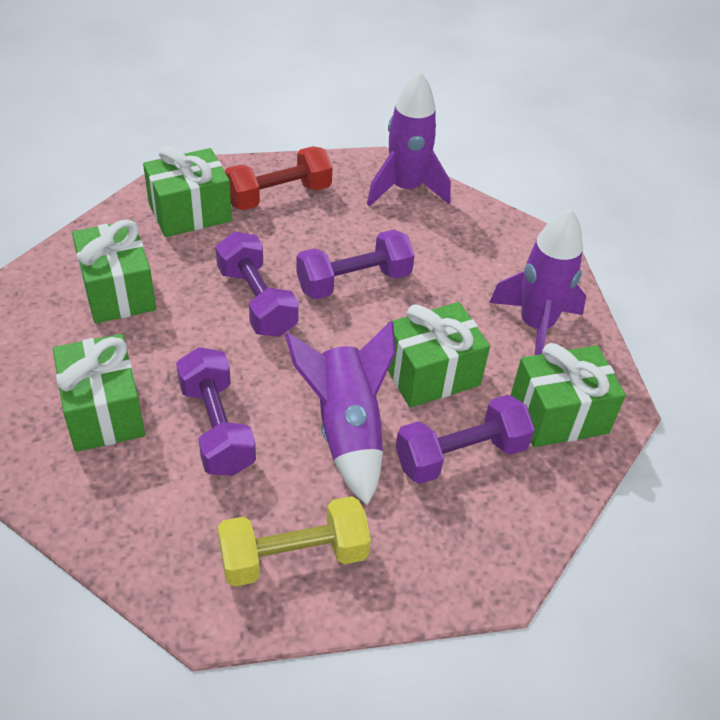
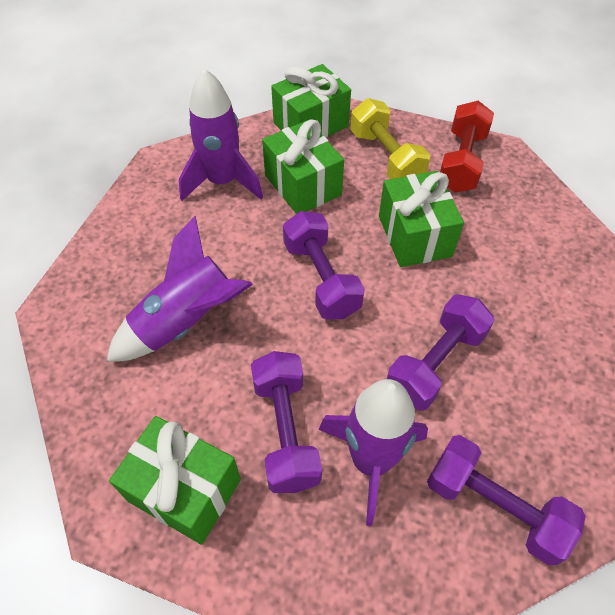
green gift: 5 -> 4

